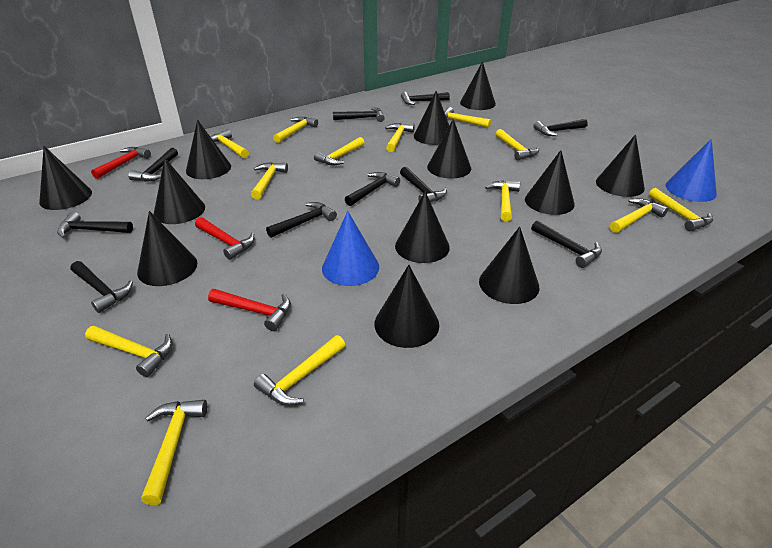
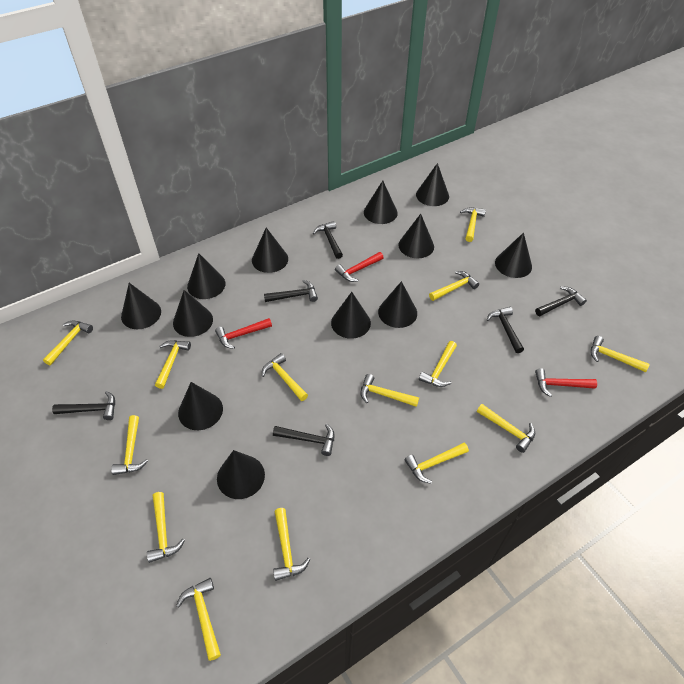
black hammer: 10 -> 6
blue cone: 2 -> 0
yellow hammer: 13 -> 14

